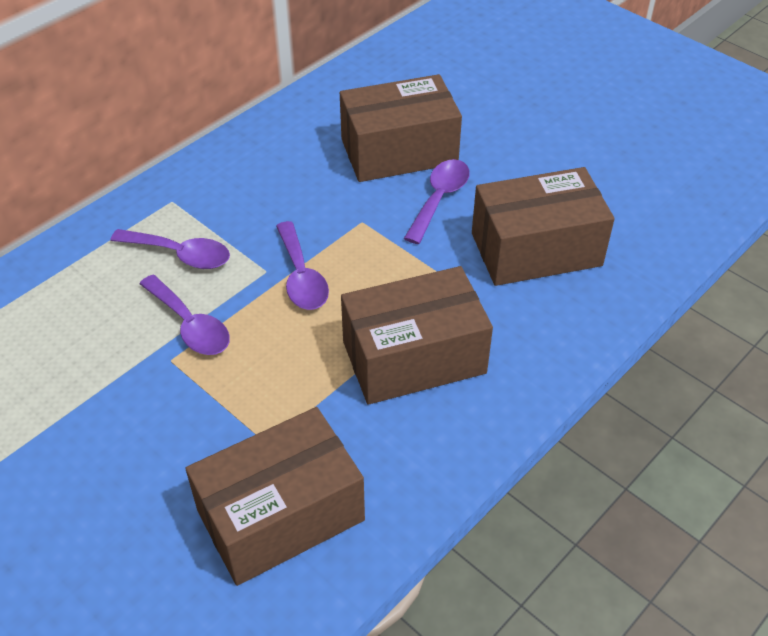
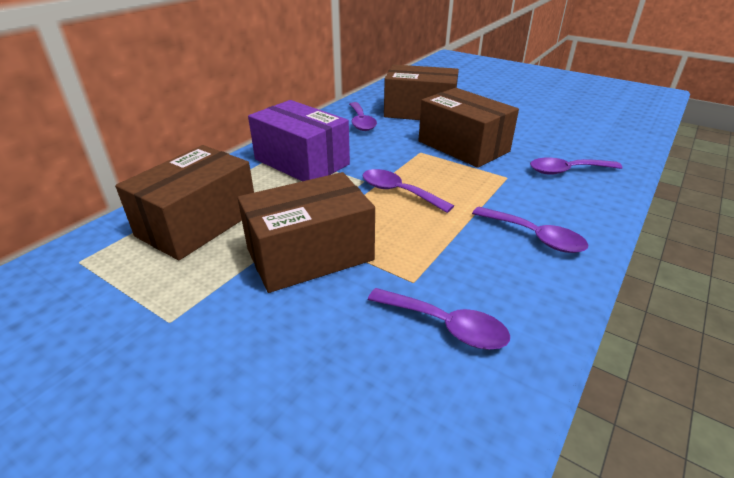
purple box: 0 -> 1
purple spoon: 4 -> 5

